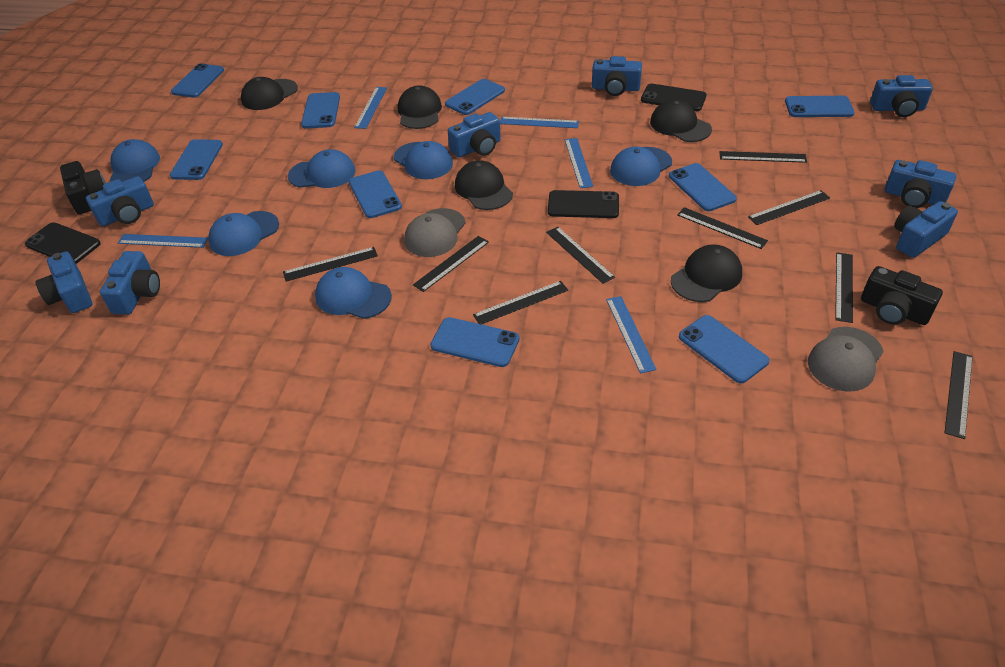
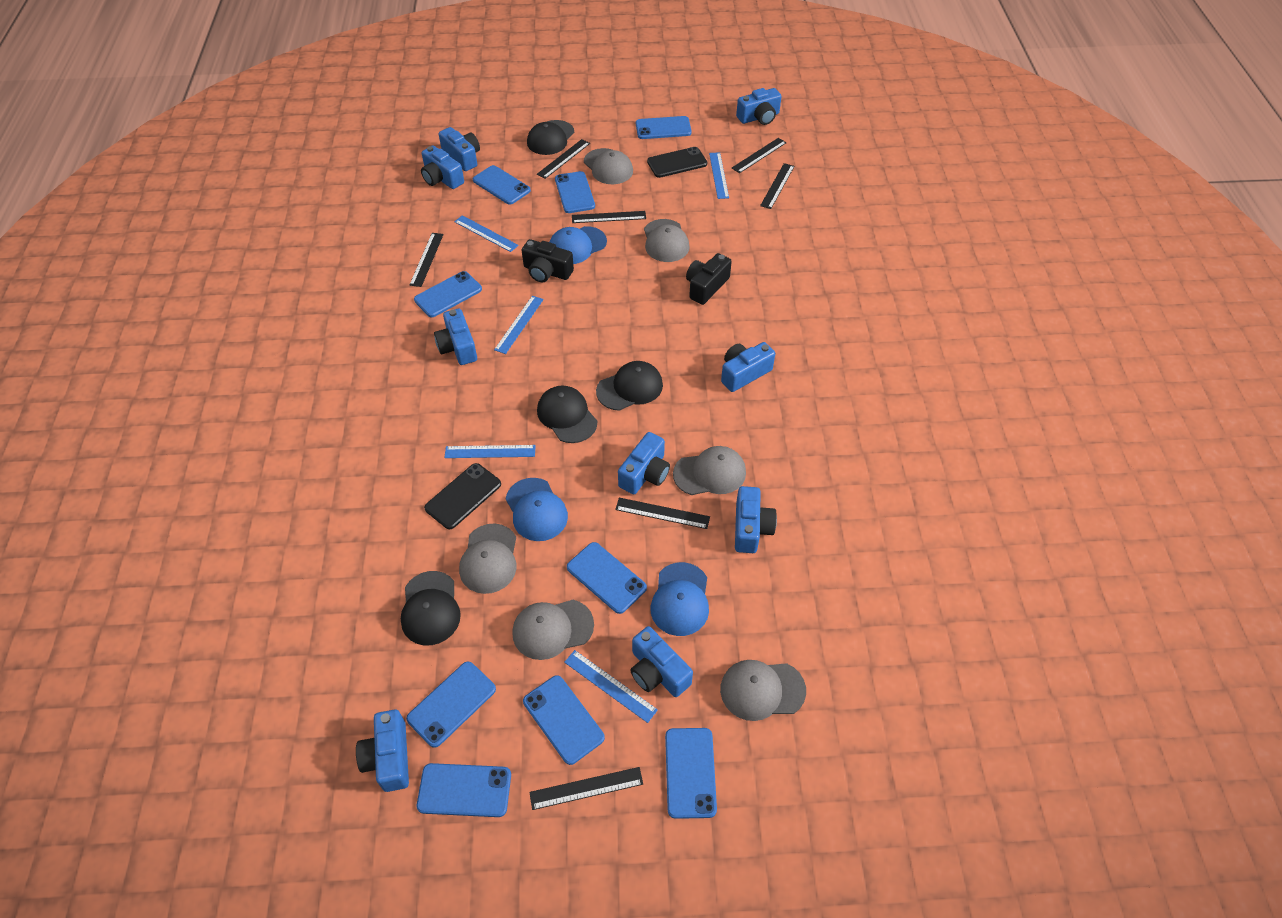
black cap: 5 -> 4
black phone: 3 -> 2
black ruler: 9 -> 7
blue camera: 8 -> 9
blue cap: 6 -> 3
grey cap: 2 -> 6

